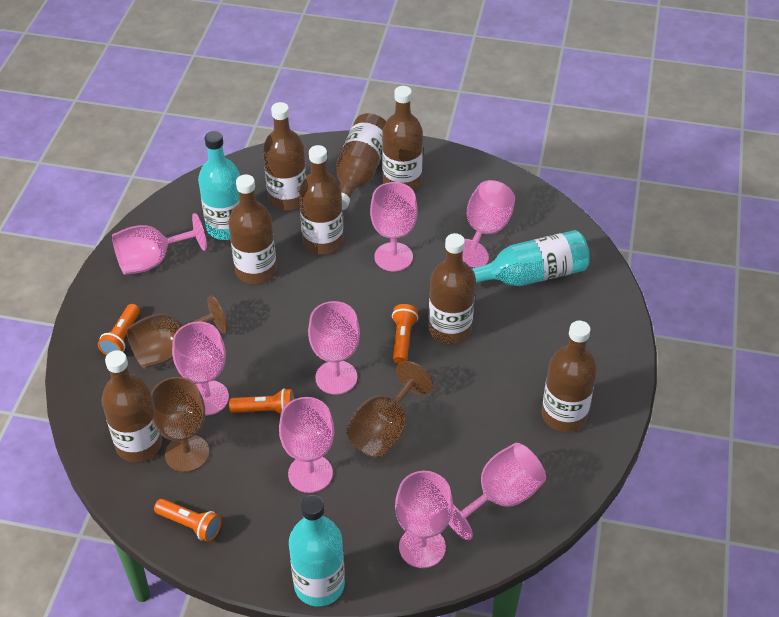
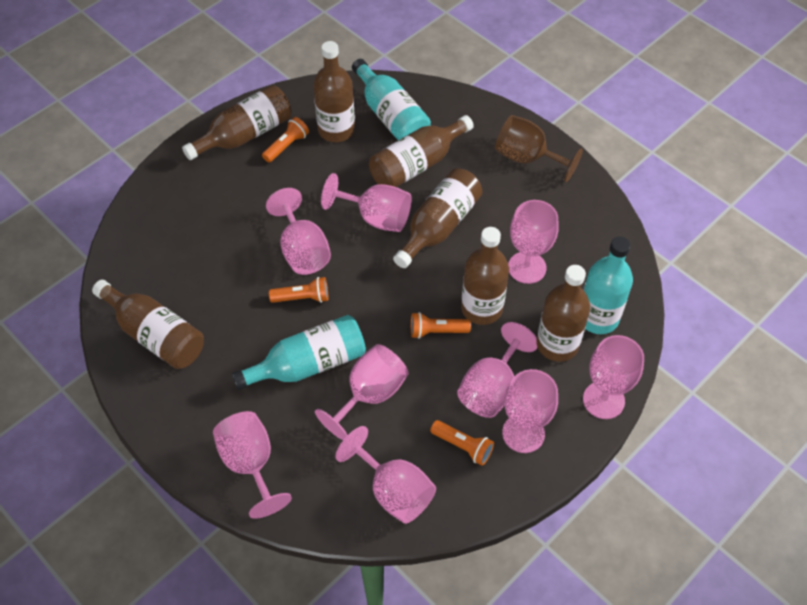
brown bottle: 8 -> 7
brown goblet: 3 -> 1
pink goblet: 8 -> 9

